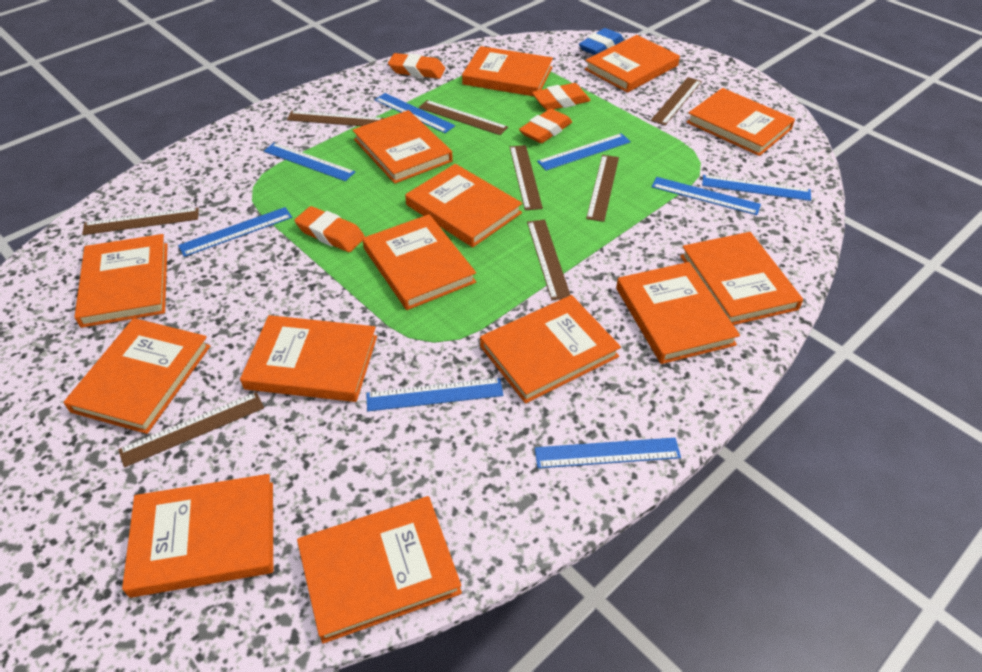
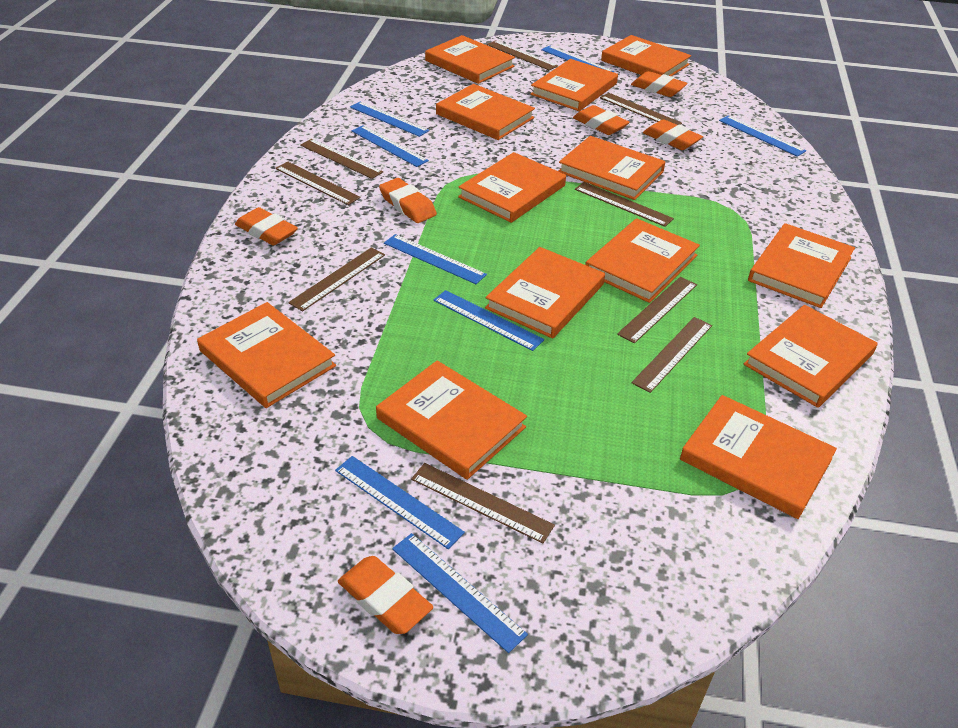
blue eraser: 1 -> 0
brown ruler: 8 -> 9
orange book: 14 -> 13
orange eraser: 4 -> 6

